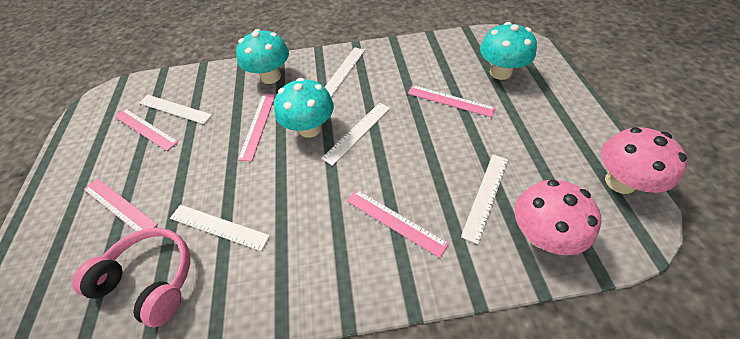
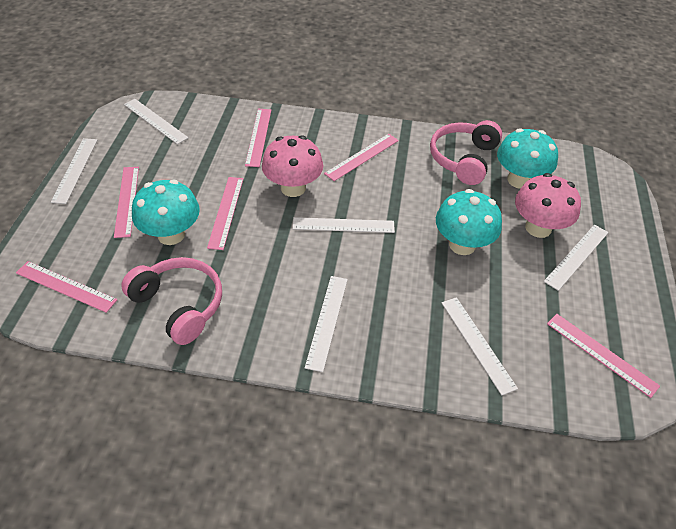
pink headphones: 1 -> 2
pink ruler: 5 -> 6
white ruler: 5 -> 6

